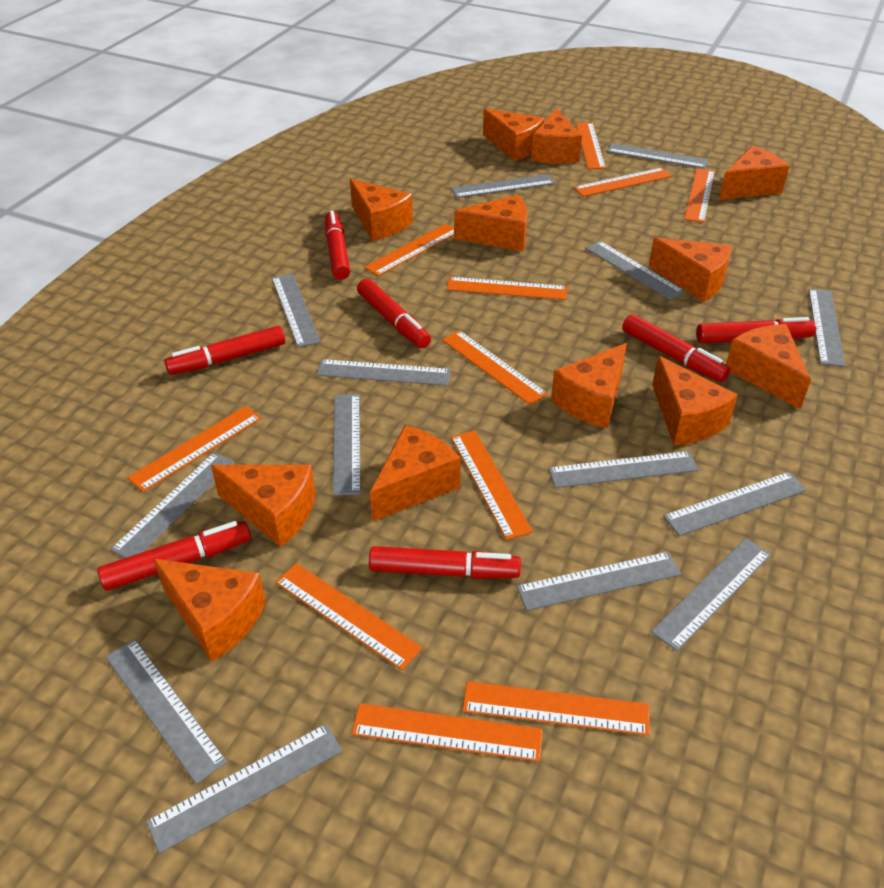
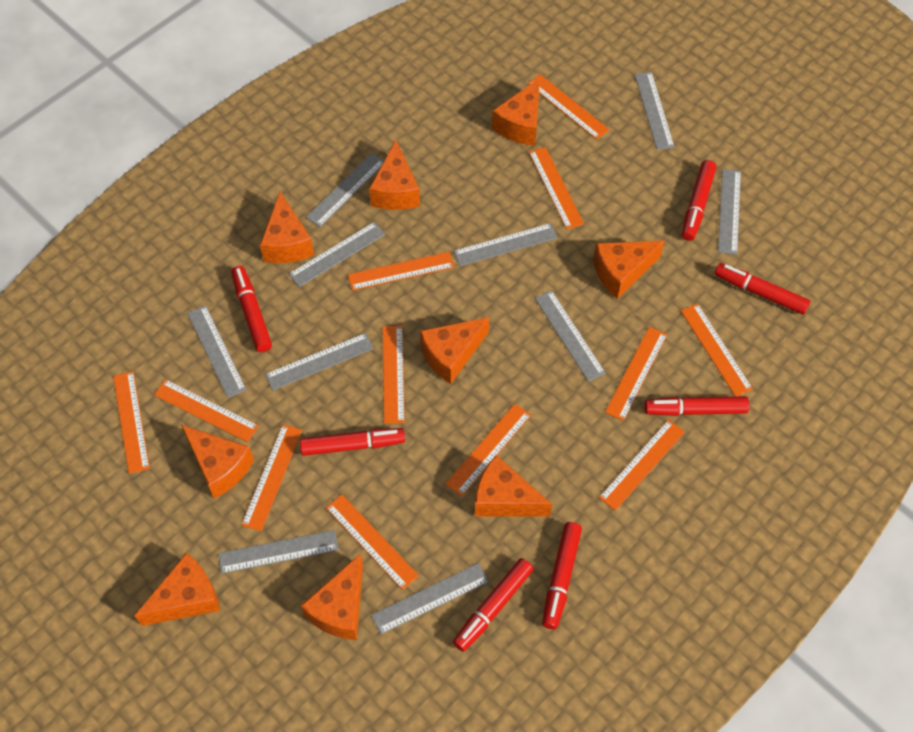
grey ruler: 14 -> 10
orange cheese: 12 -> 9
orange ruler: 11 -> 12

